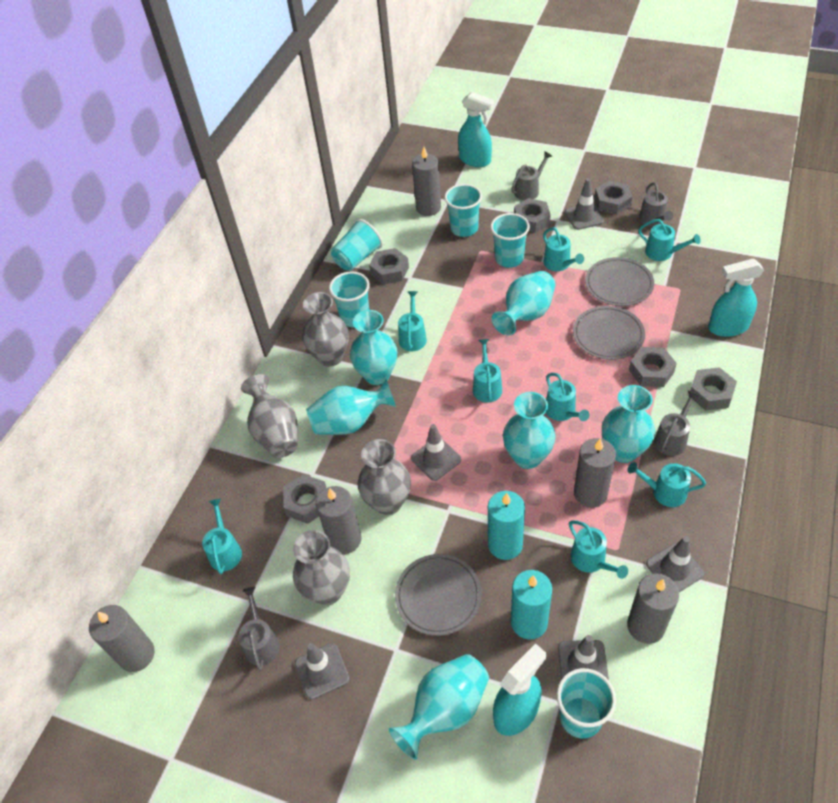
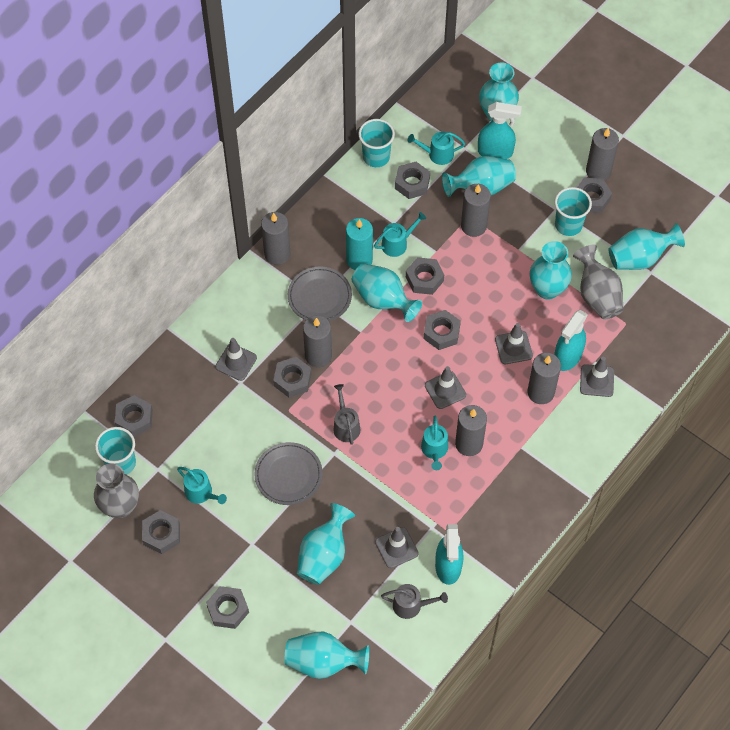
grey candle: 5 -> 6
grey nut: 6 -> 8
grey plate: 3 -> 2
grey vase: 4 -> 2
grey watering can: 4 -> 2
turquoise candle: 2 -> 1
turquoise cup: 5 -> 3
turquoise vase: 6 -> 7
turquoise watering can: 8 -> 4

